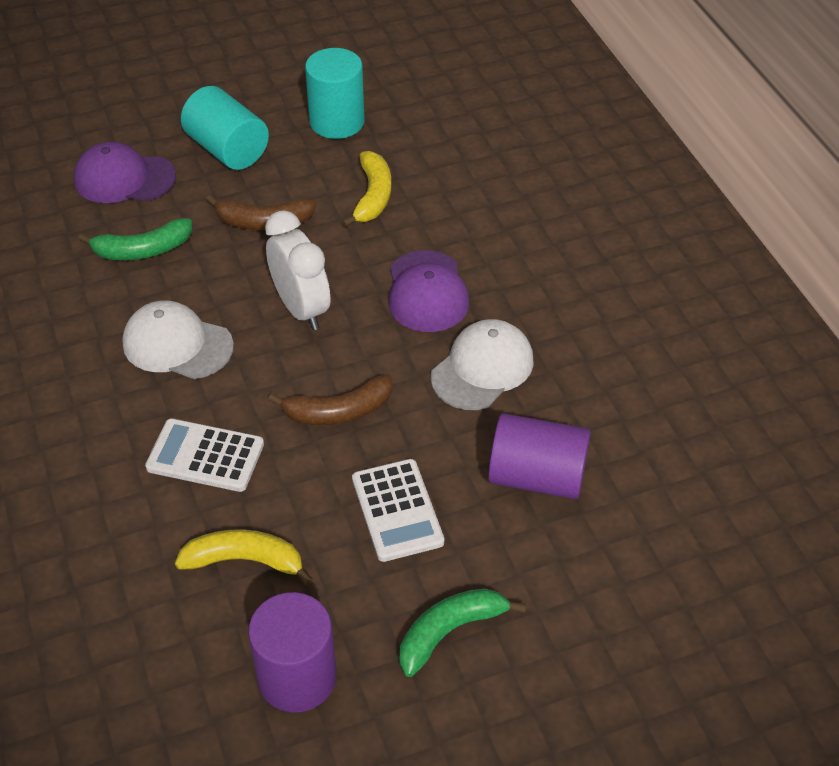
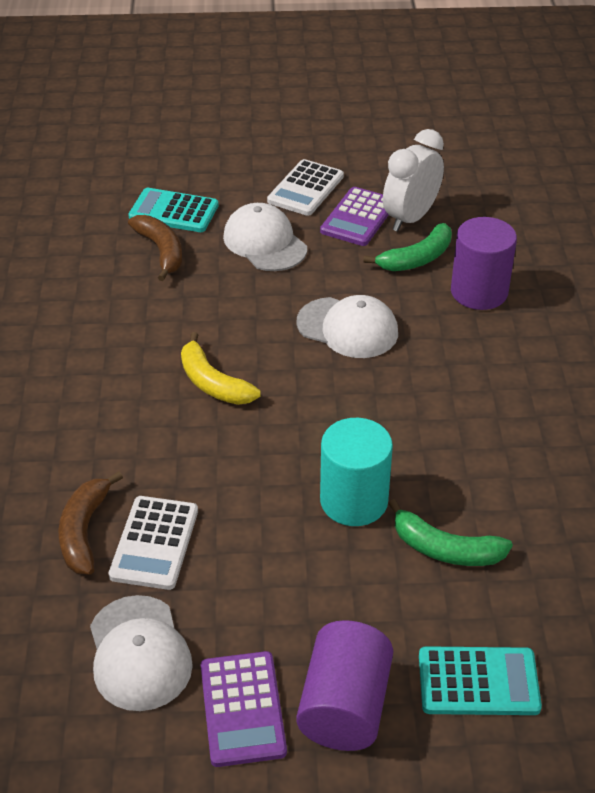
purple calculator: 0 -> 2
purple cap: 2 -> 0
turquoise calculator: 0 -> 2
turquoise cylinder: 2 -> 1
white cap: 2 -> 3
yellow banana: 2 -> 1

